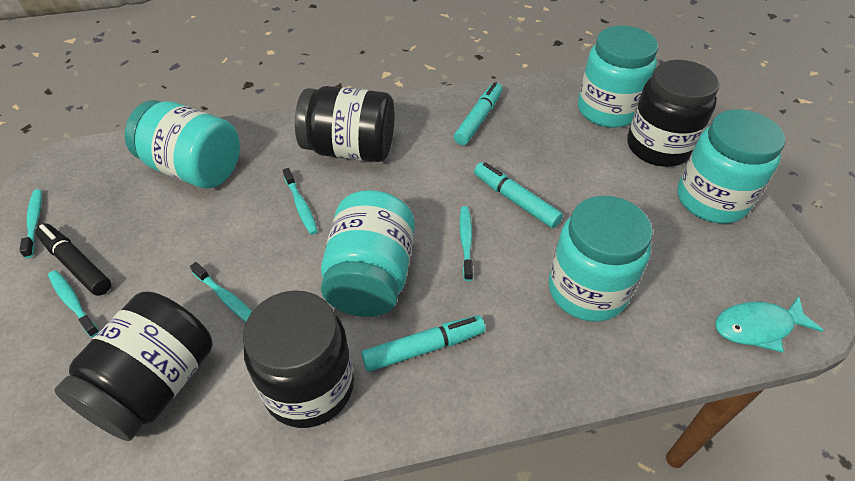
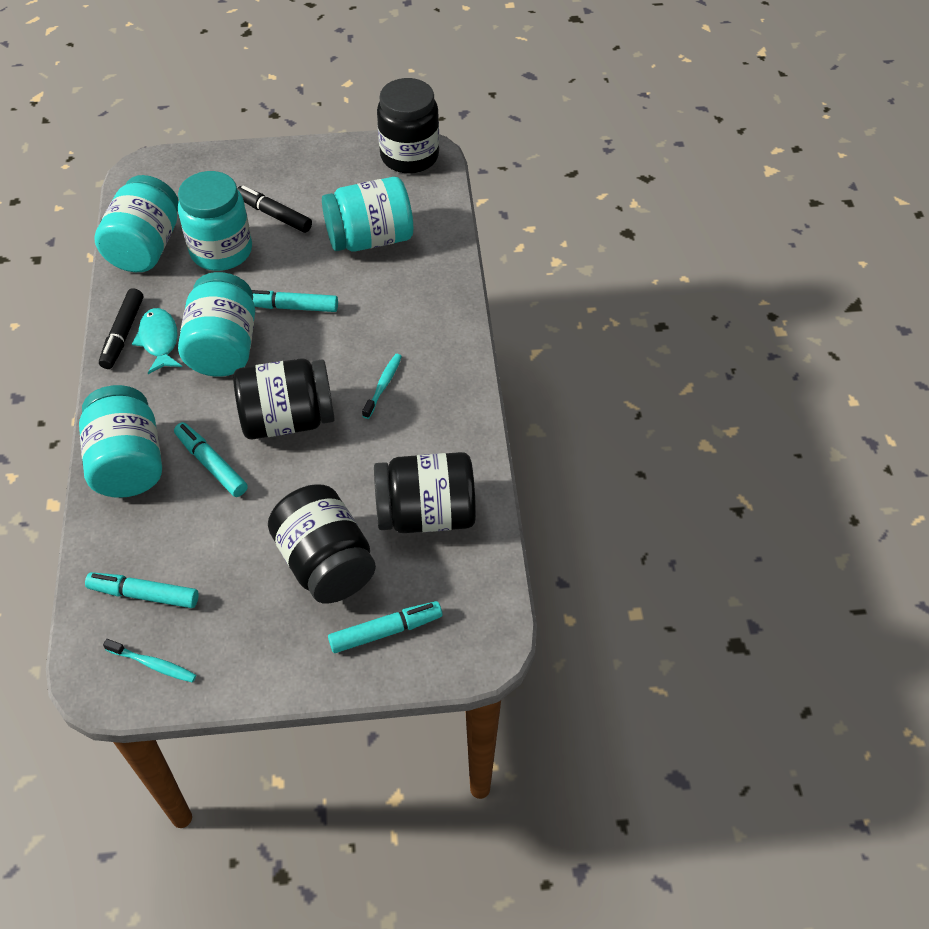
black marker: 1 -> 2
turquoise marker: 3 -> 4
turquoise toothbrush: 5 -> 2

